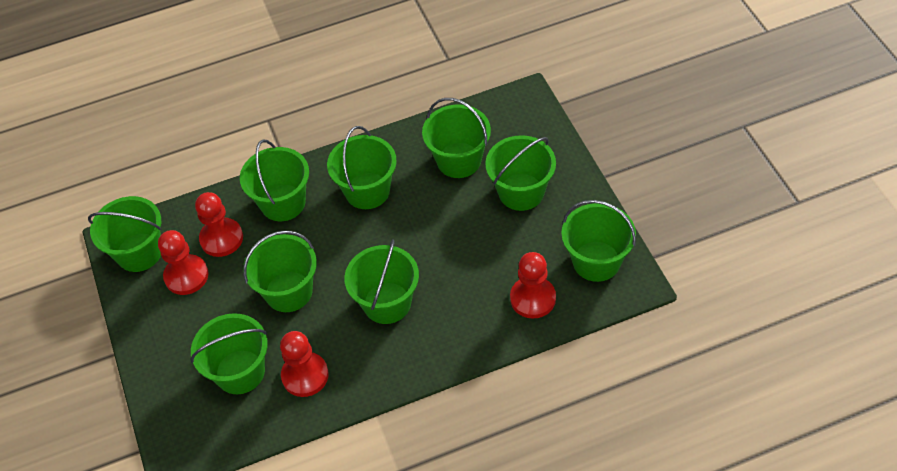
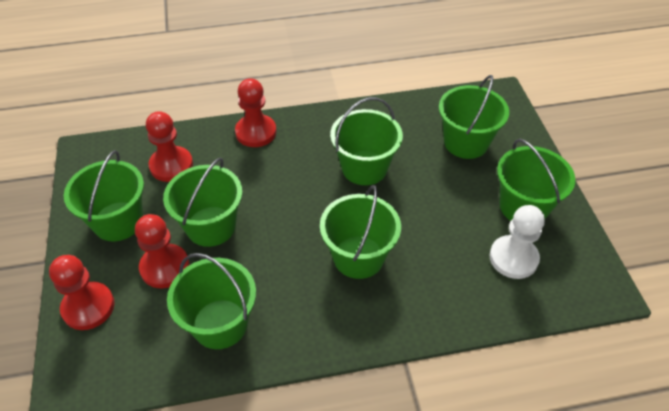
green bucket: 9 -> 7
white pawn: 0 -> 1

